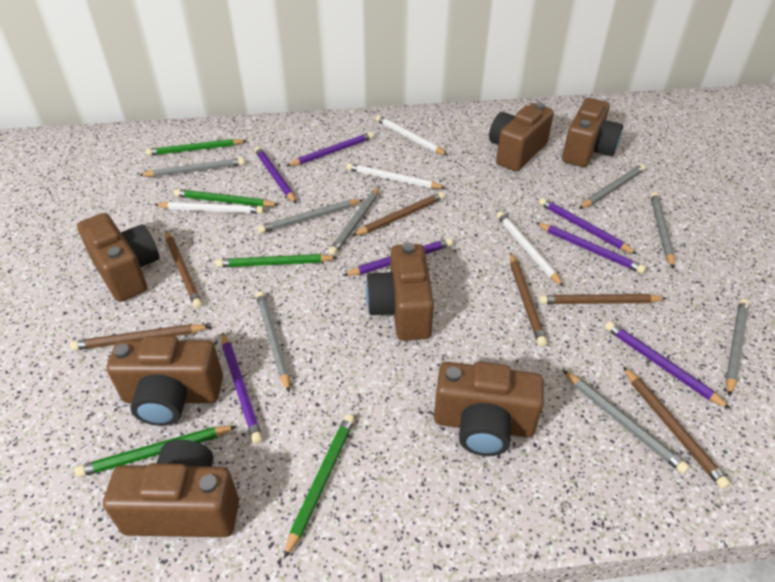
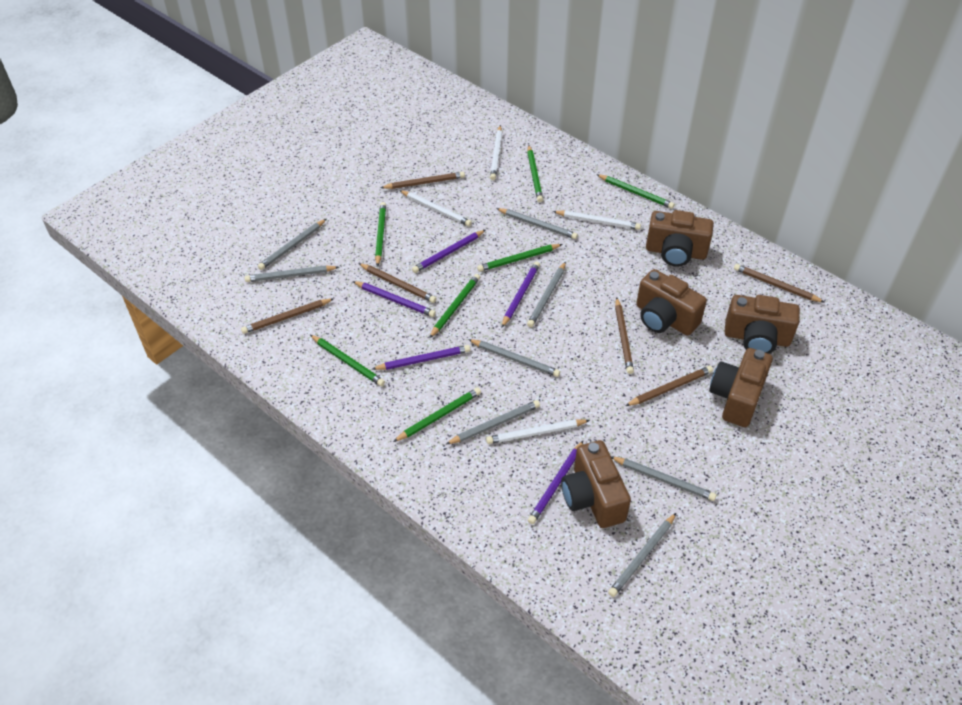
brown camera: 7 -> 5
green pencil: 5 -> 7
purple pencil: 7 -> 5

